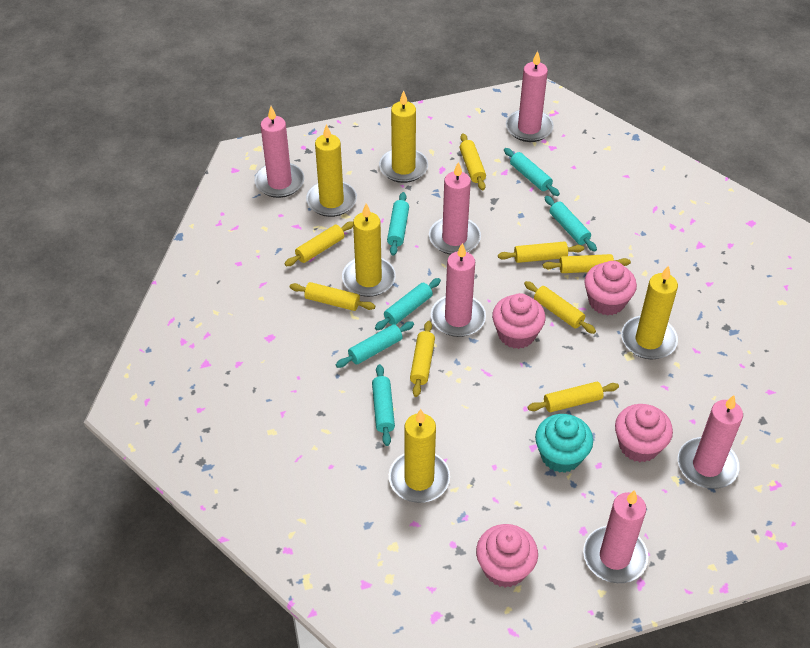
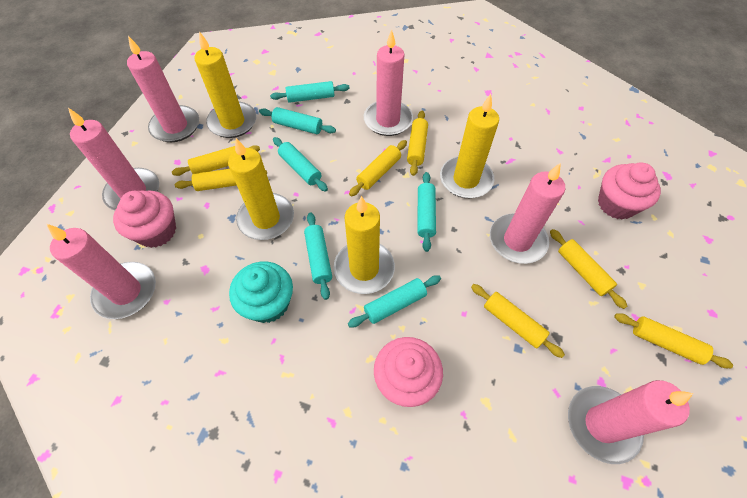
pink cupcake: 4 -> 3
yellow candle: 5 -> 4
yellow rolling pin: 8 -> 7

